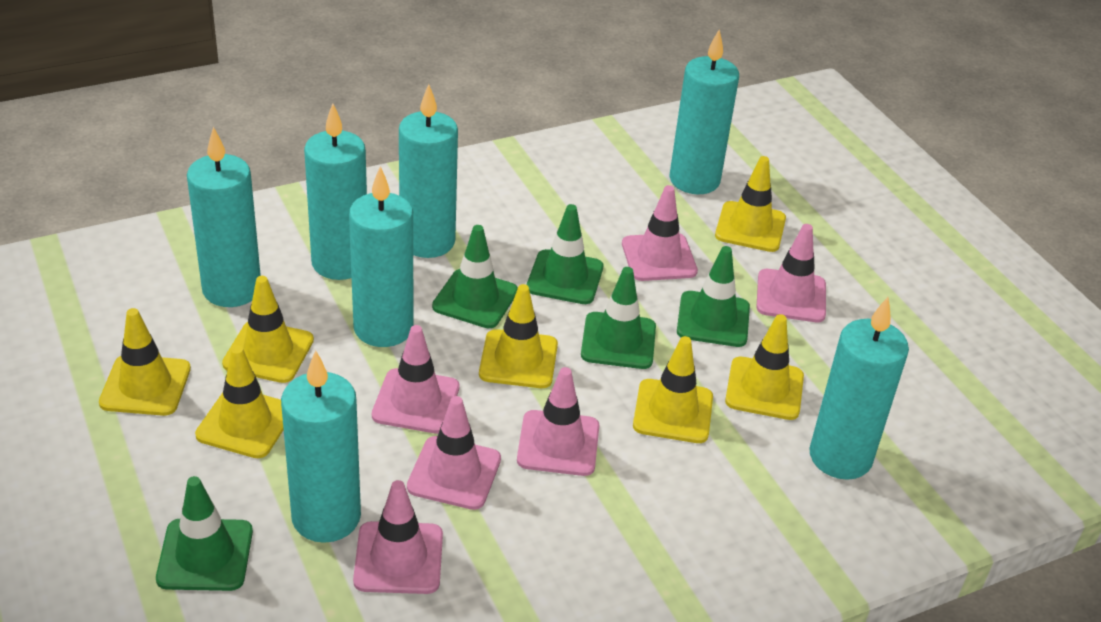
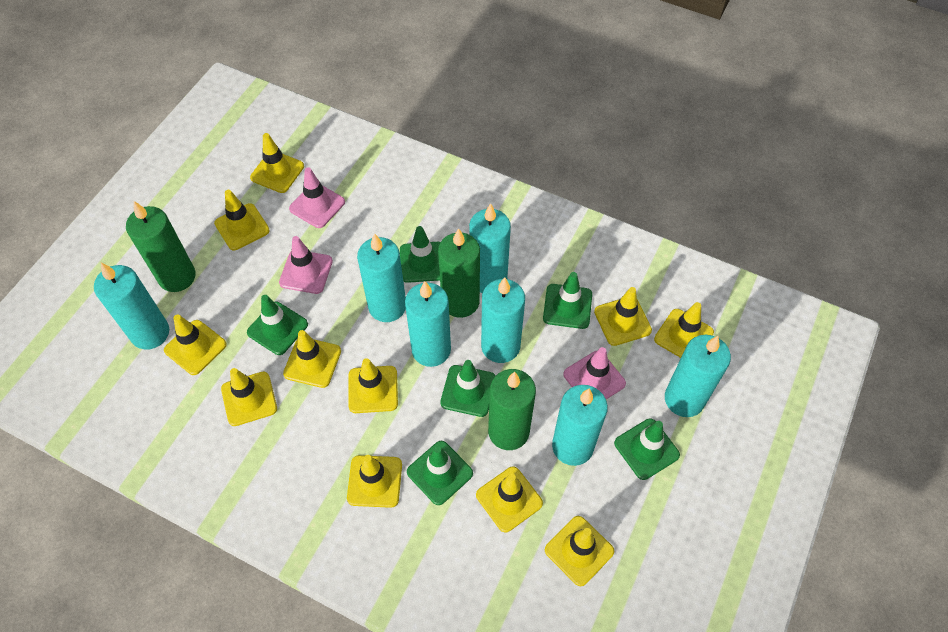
green candle: 0 -> 3
green traffic cone: 5 -> 6
pink traffic cone: 6 -> 3
yellow traffic cone: 7 -> 11

